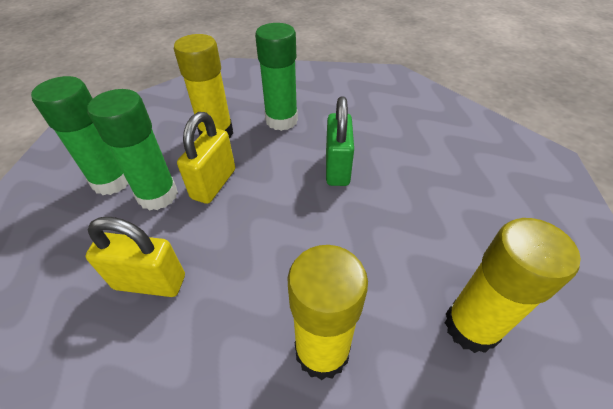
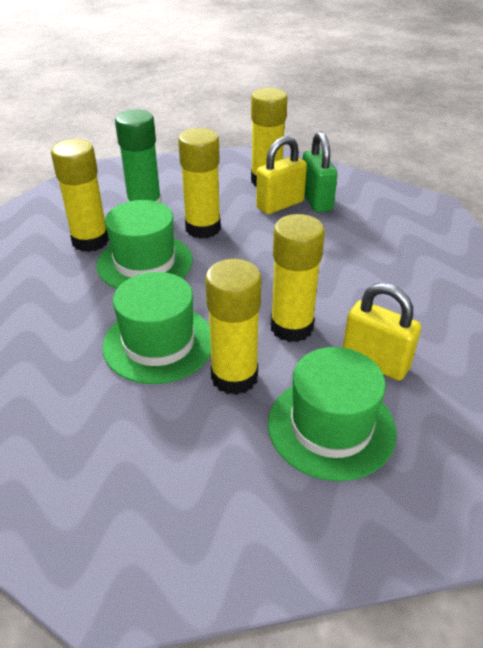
green glue stick: 3 -> 1
green hat: 0 -> 3
yellow glue stick: 3 -> 5

